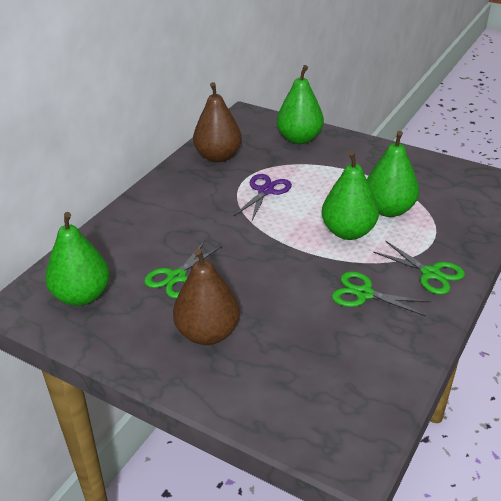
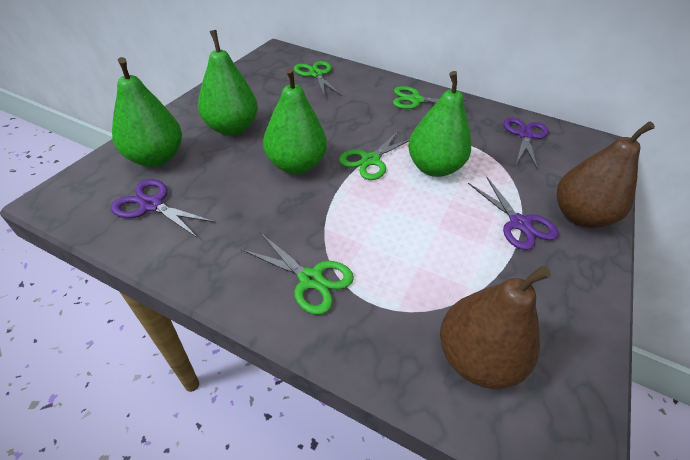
green scissors: 3 -> 4
purple scissors: 1 -> 3

